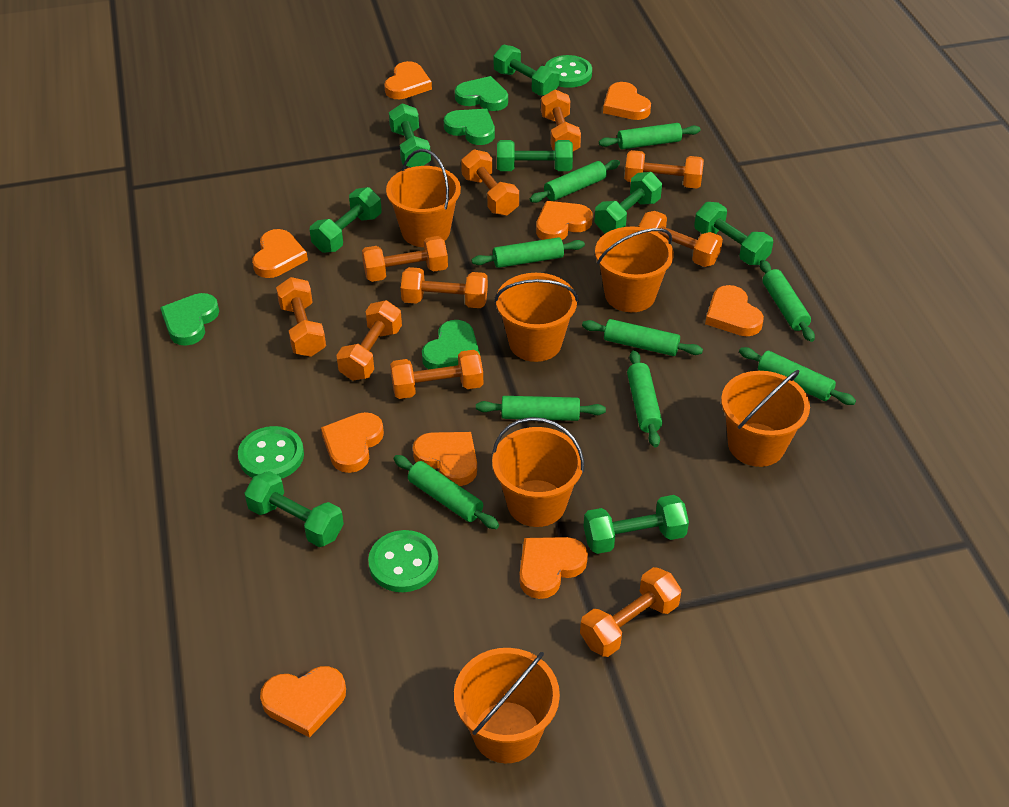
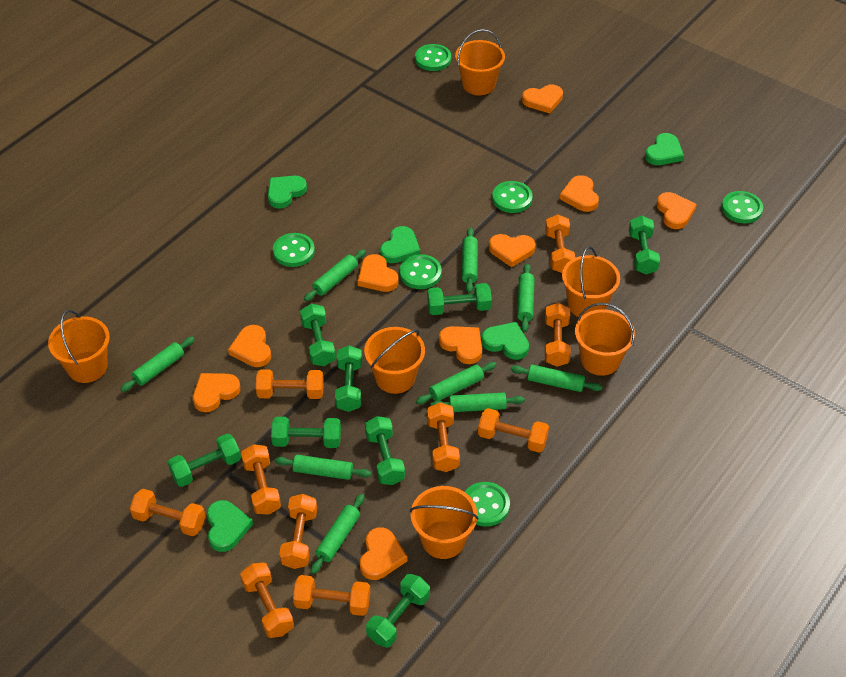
green button: 3 -> 6
green heart: 4 -> 5

